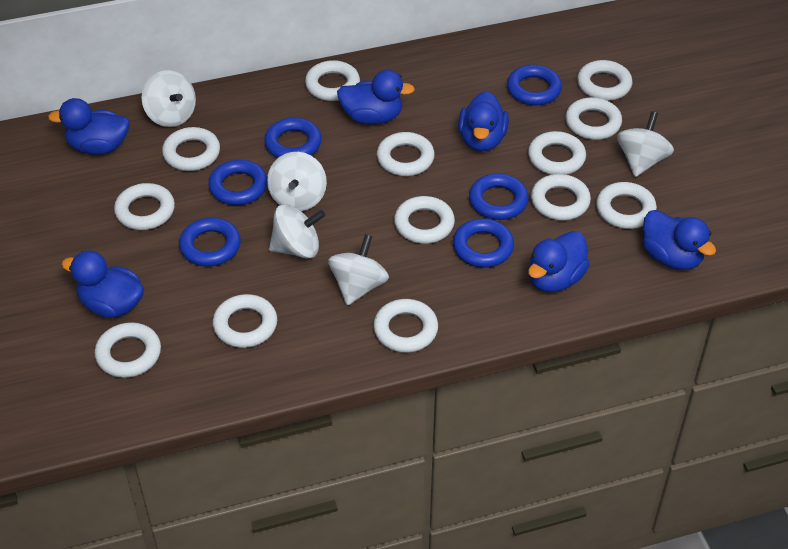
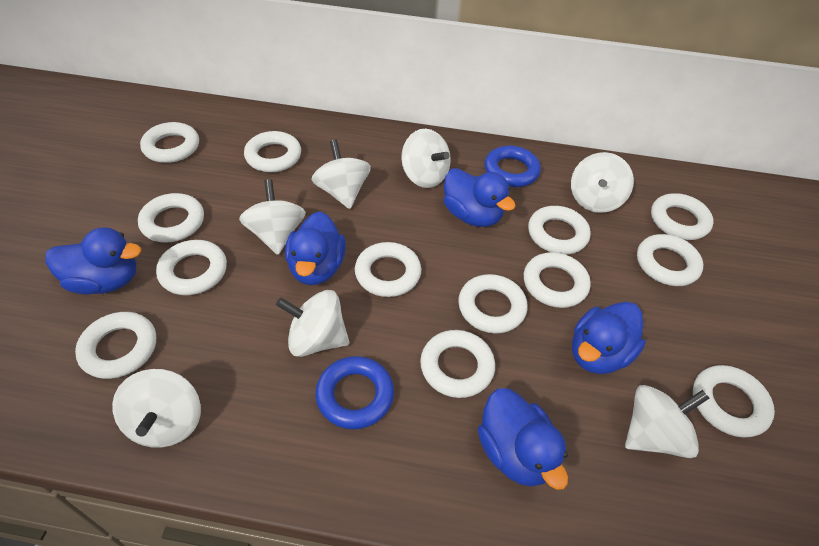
blue duck: 6 -> 5
blue ring: 6 -> 2
white spinning top: 5 -> 7

